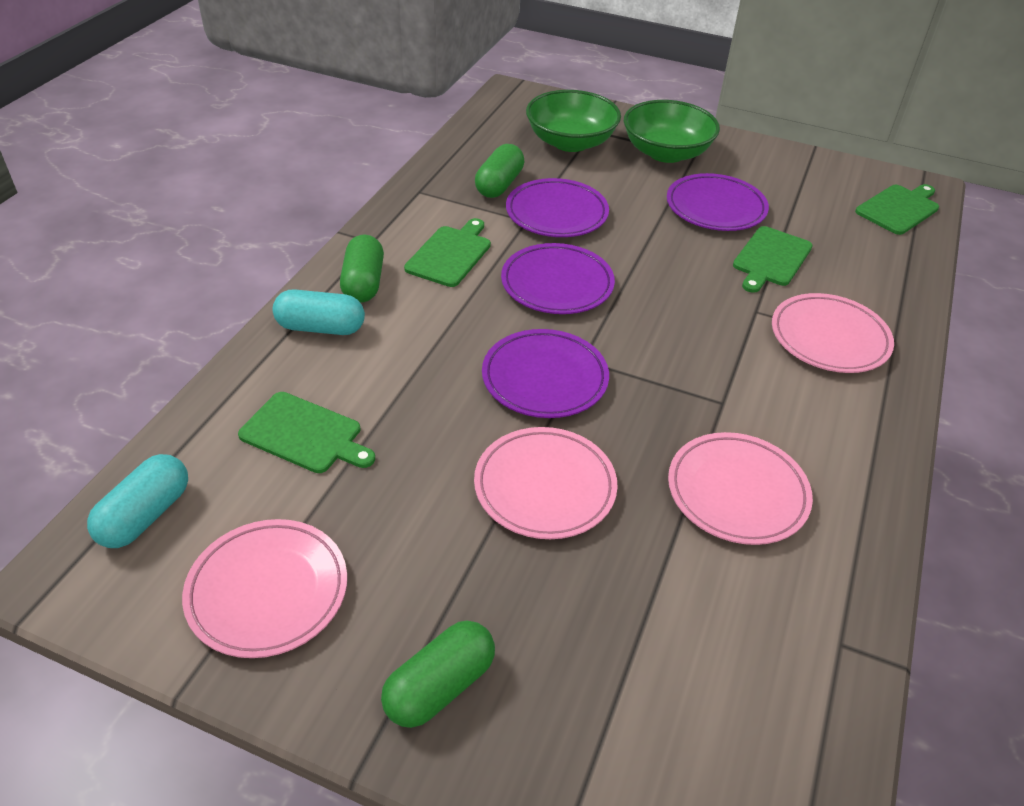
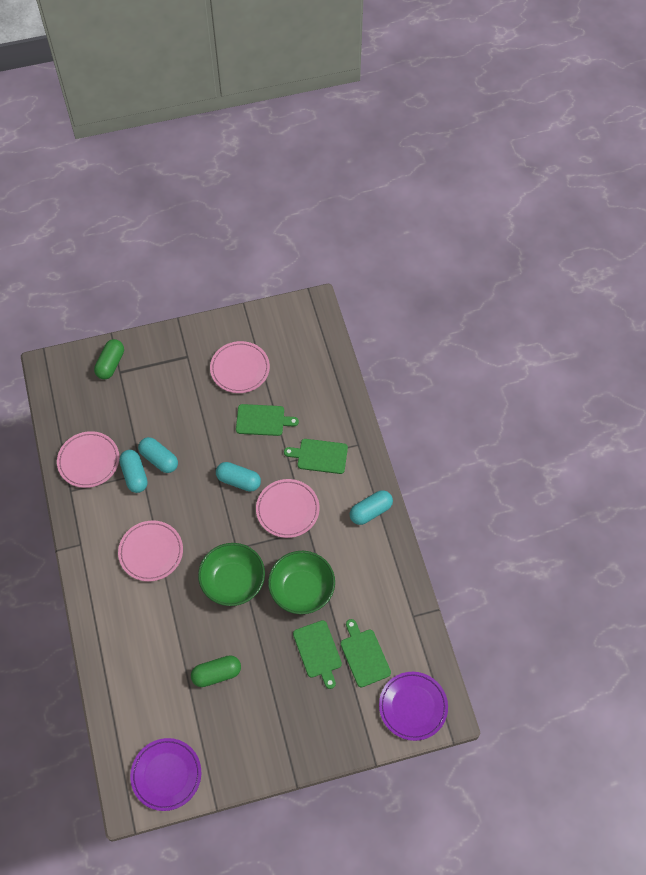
green capsule: 3 -> 2
purple plate: 4 -> 2
turquoise capsule: 2 -> 4

